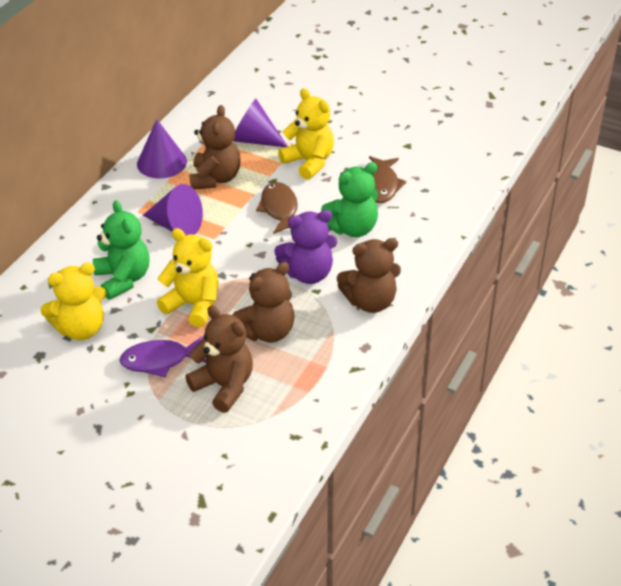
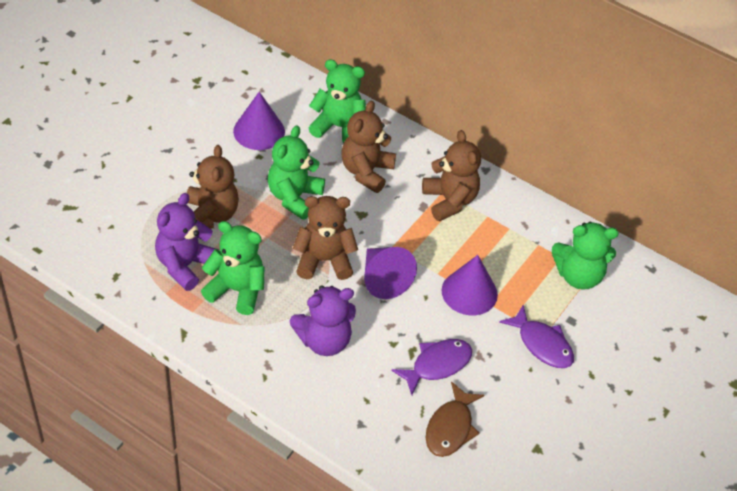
brown fish: 2 -> 1
green teddy bear: 2 -> 4
purple fish: 1 -> 2
purple teddy bear: 1 -> 2
yellow teddy bear: 3 -> 0

